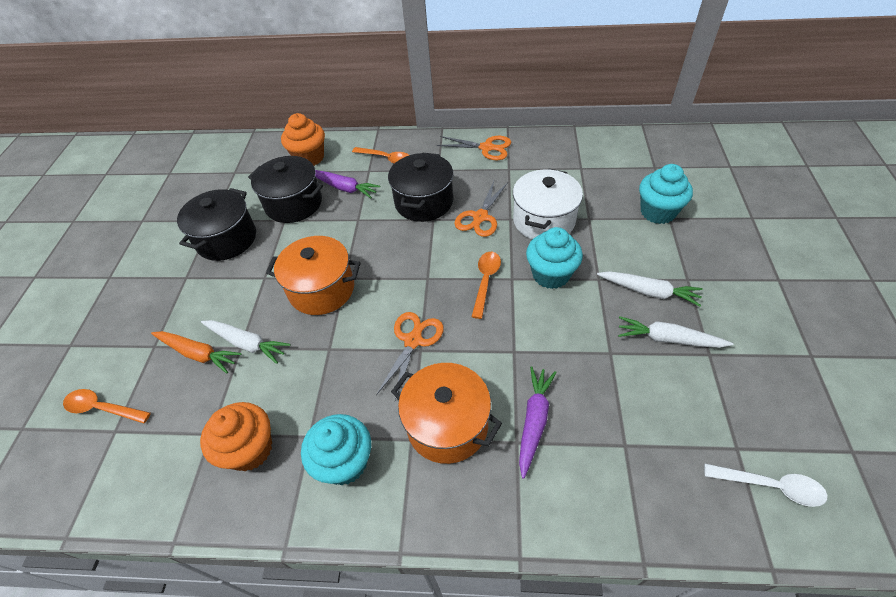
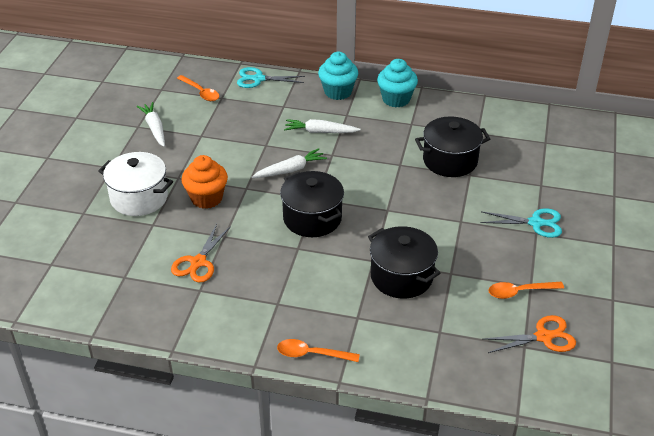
orange carrot: 1 -> 0
orange cupcake: 2 -> 1
orange pot: 2 -> 0
orange scissors: 3 -> 2
purple carrot: 2 -> 0
turquoise cupcake: 3 -> 2
turquoise scissors: 0 -> 2
white spoon: 1 -> 0

